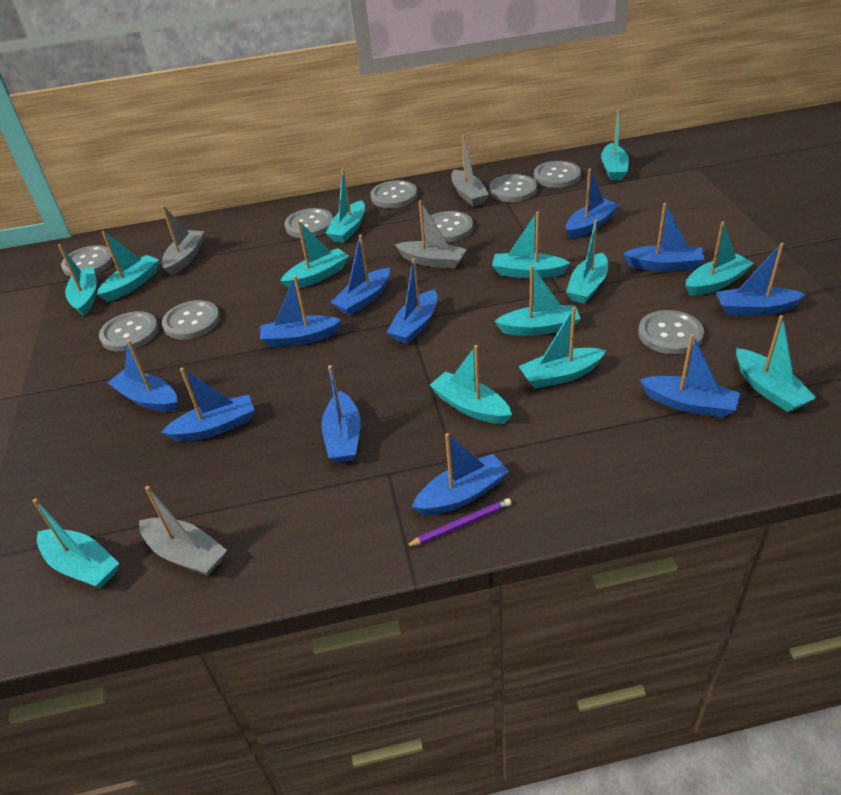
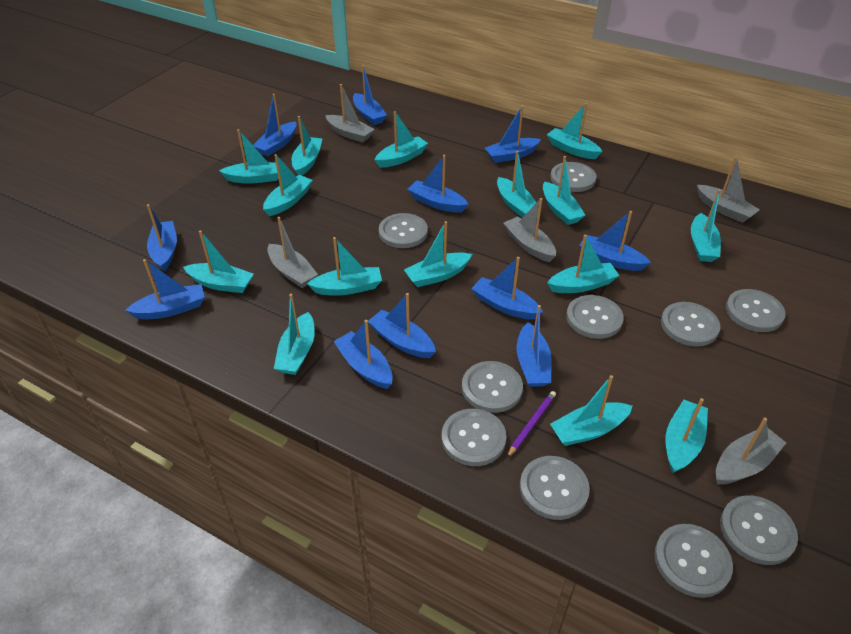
grey boat: 4 -> 5
grey button: 9 -> 10
turquoise boat: 13 -> 15

